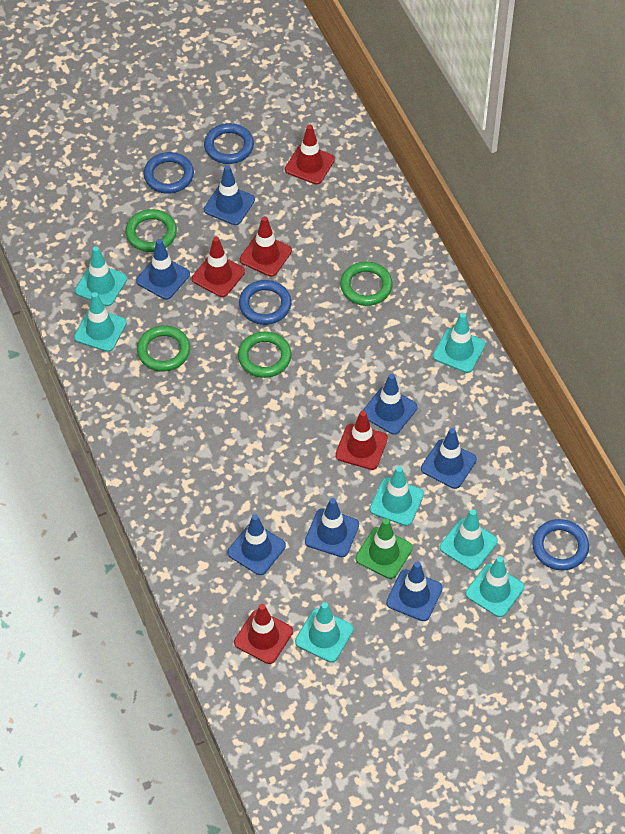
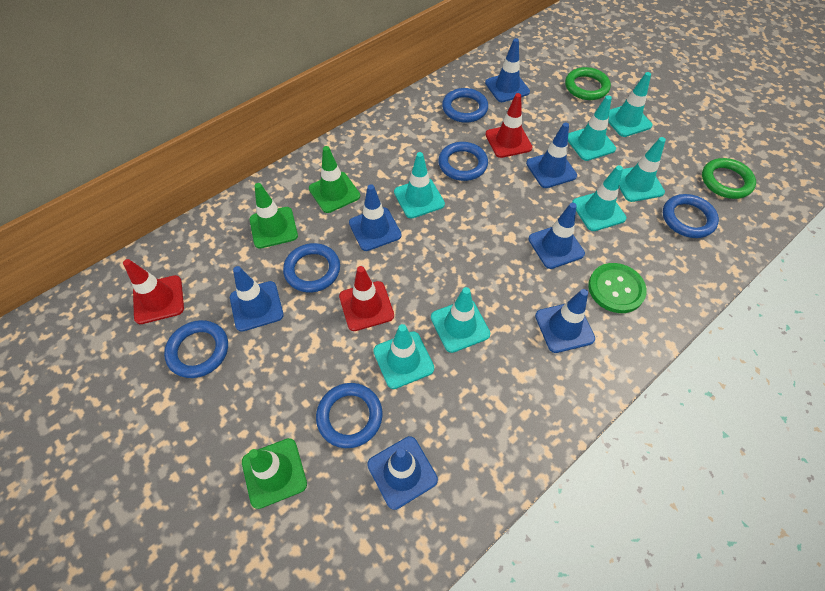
blue ring: 4 -> 6
green button: 0 -> 1
green ring: 4 -> 2
green traffic cone: 1 -> 3
red traffic cone: 5 -> 3

